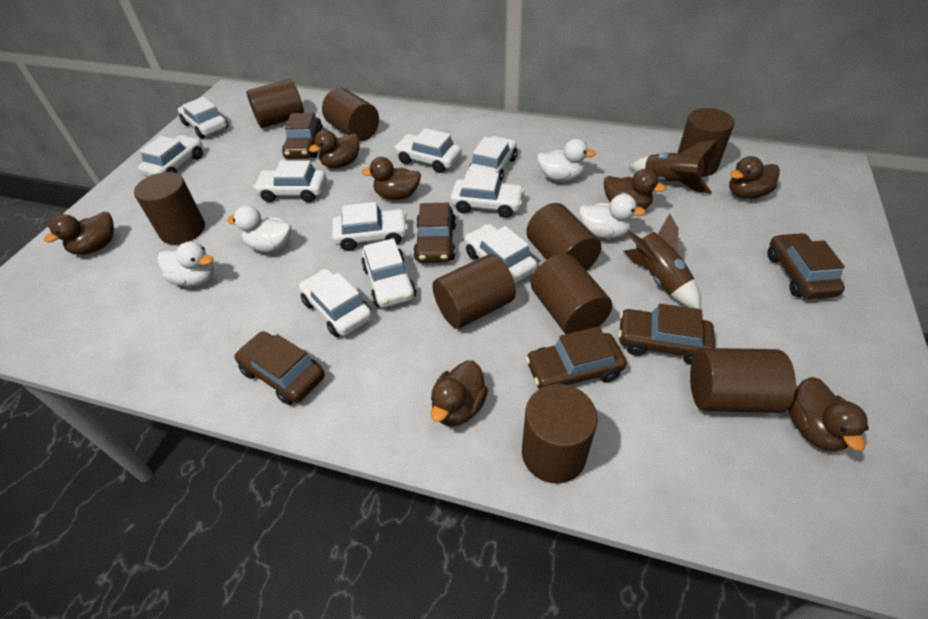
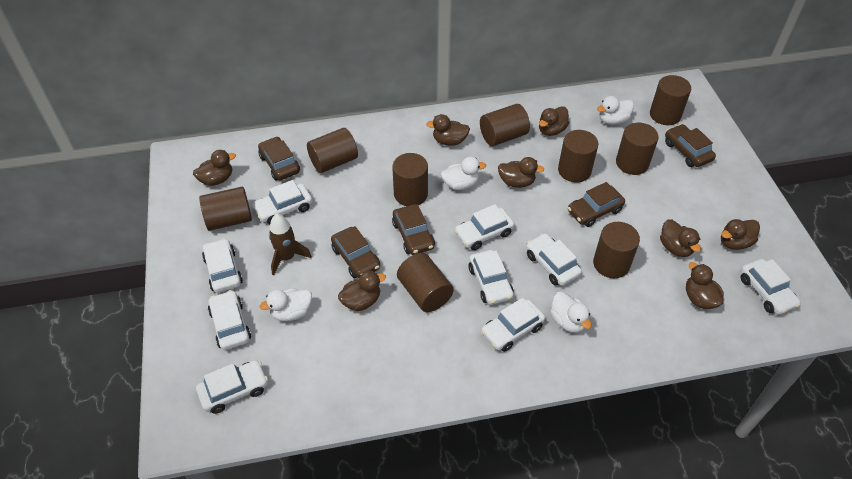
brown car: 6 -> 5
brown duck: 7 -> 8
brown rocket: 2 -> 1
white car: 10 -> 9

